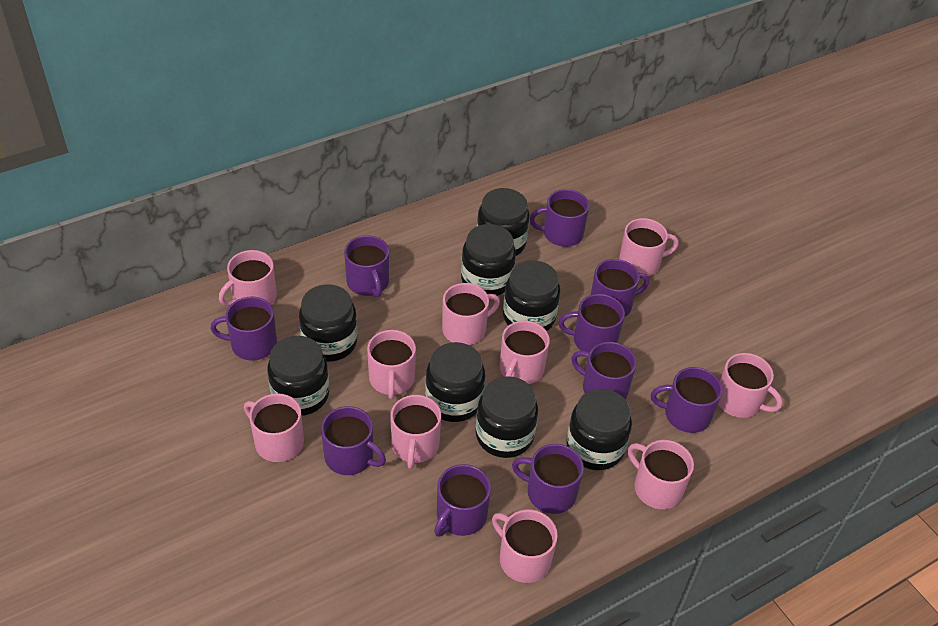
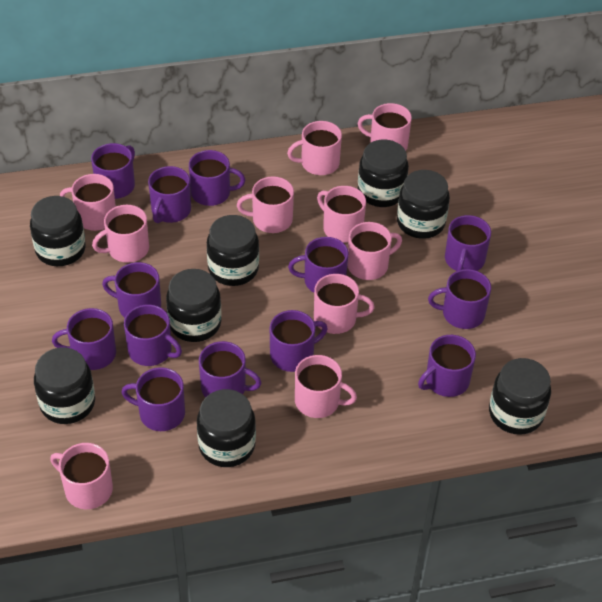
purple mug: 10 -> 13

